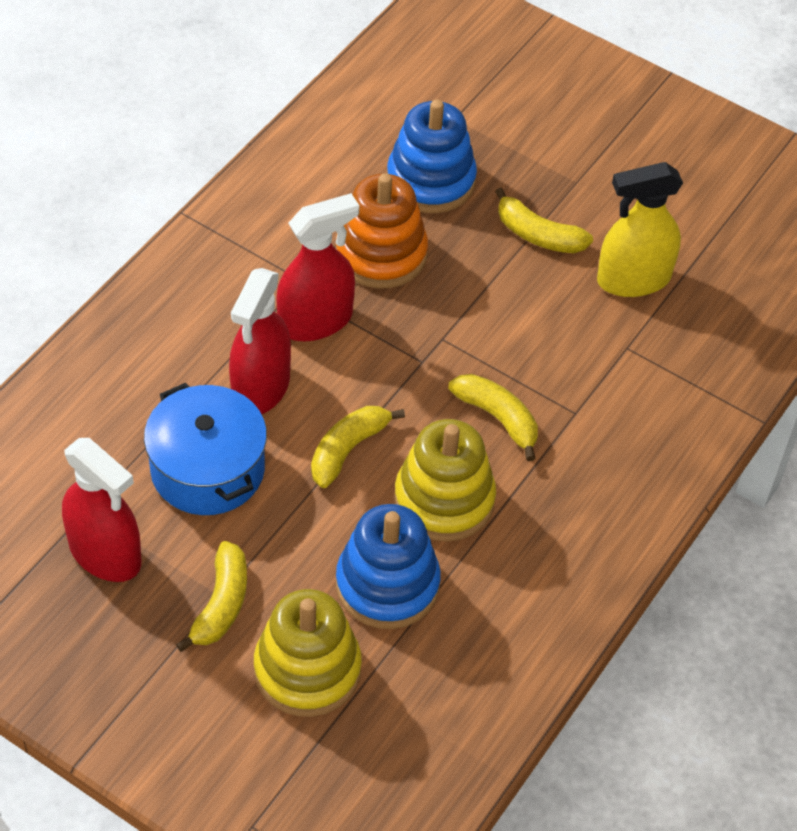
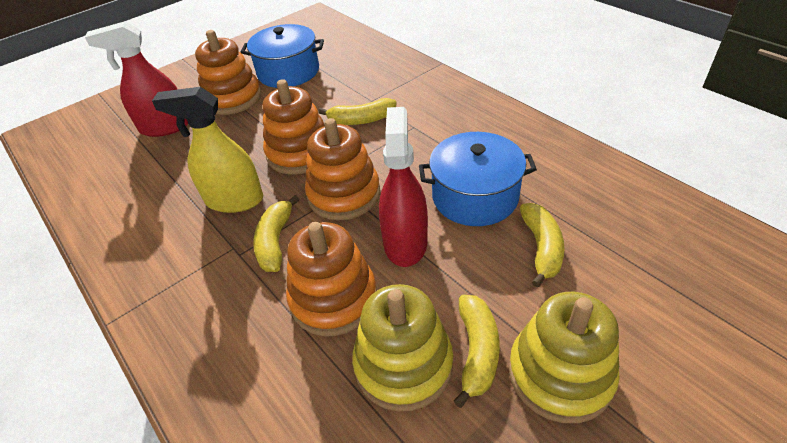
blue pot: 1 -> 2
blue stacking toy: 2 -> 0
orange stacking toy: 1 -> 4
red spray bottle: 3 -> 2

